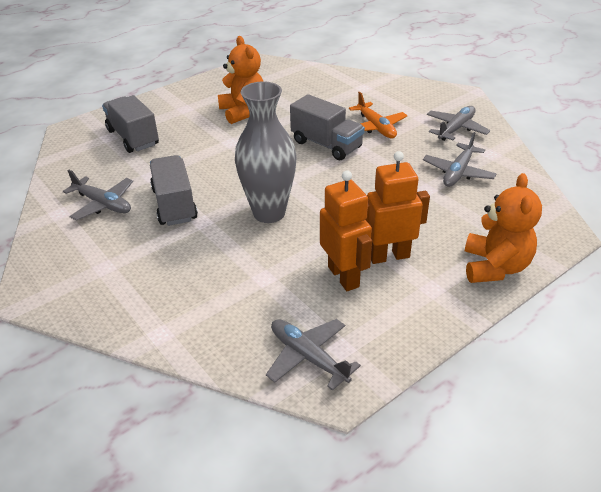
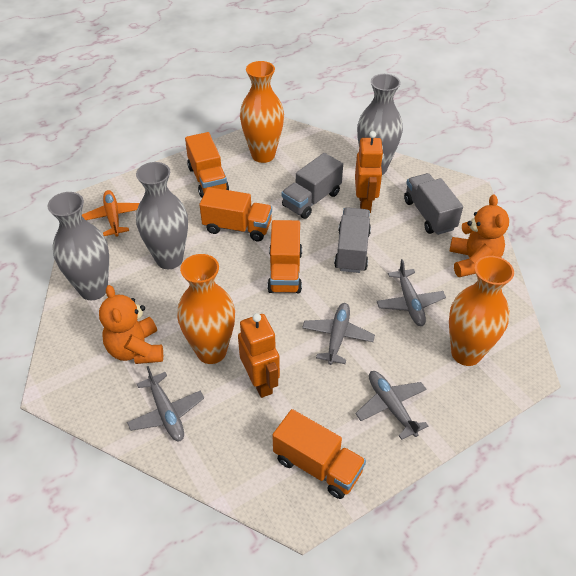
grey vase: 1 -> 3
orange truck: 0 -> 4
orange vase: 0 -> 3

